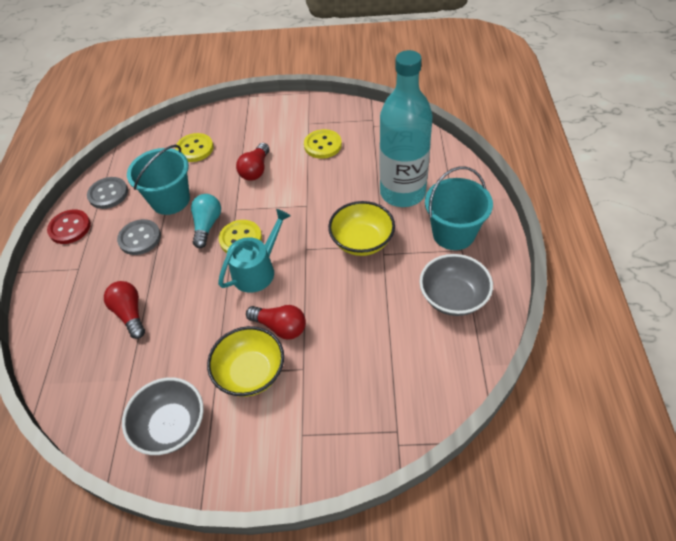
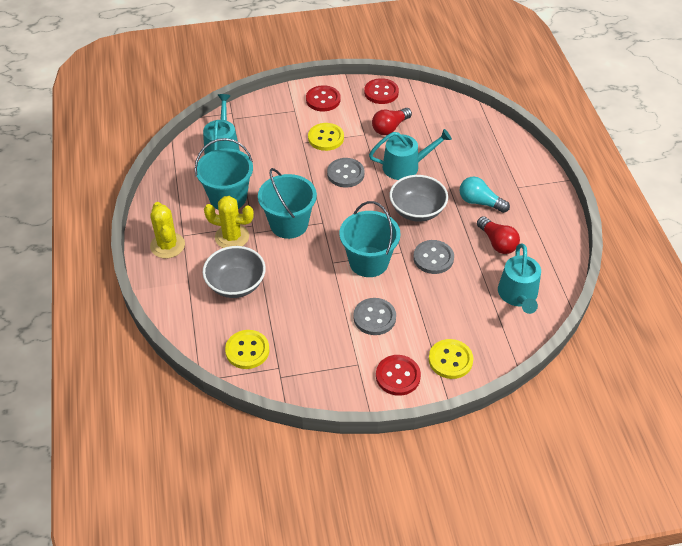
grey button: 2 -> 3
red button: 1 -> 3
red light bulb: 3 -> 2
turquoise bottle: 1 -> 0
turquoise bucket: 2 -> 3
turquoise watering can: 1 -> 3
yellow bowl: 2 -> 0
yellow cactus: 0 -> 2

